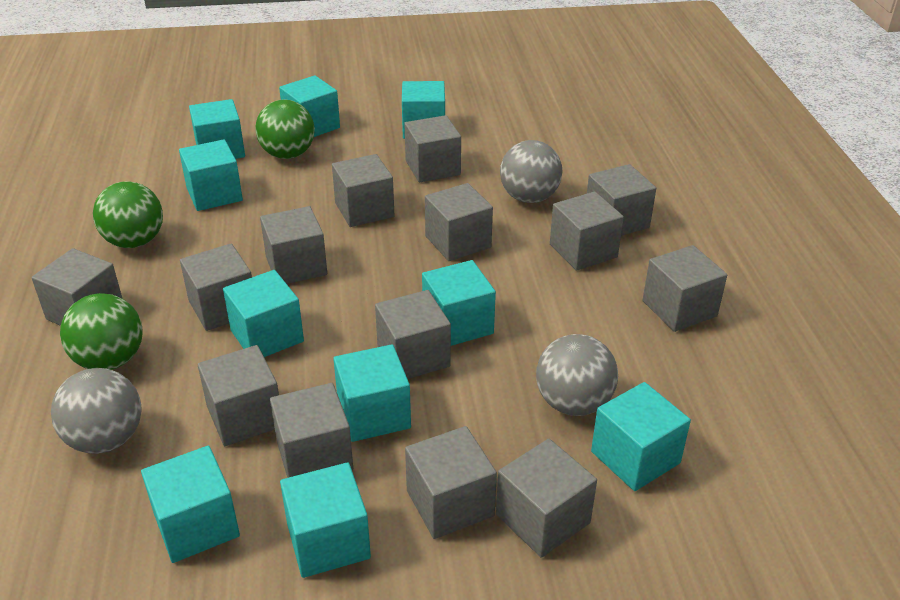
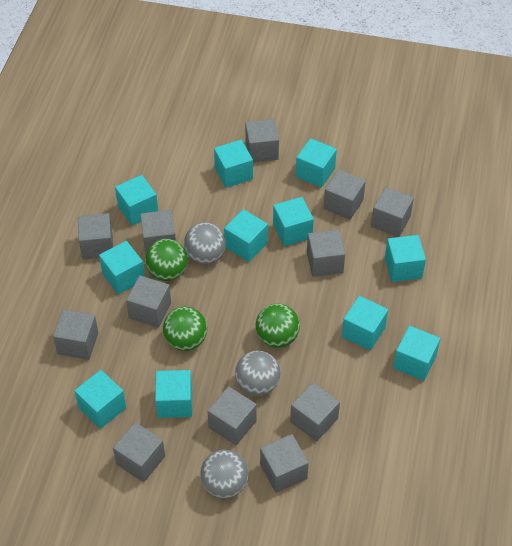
grey cube: 14 -> 12
turquoise cube: 10 -> 11

